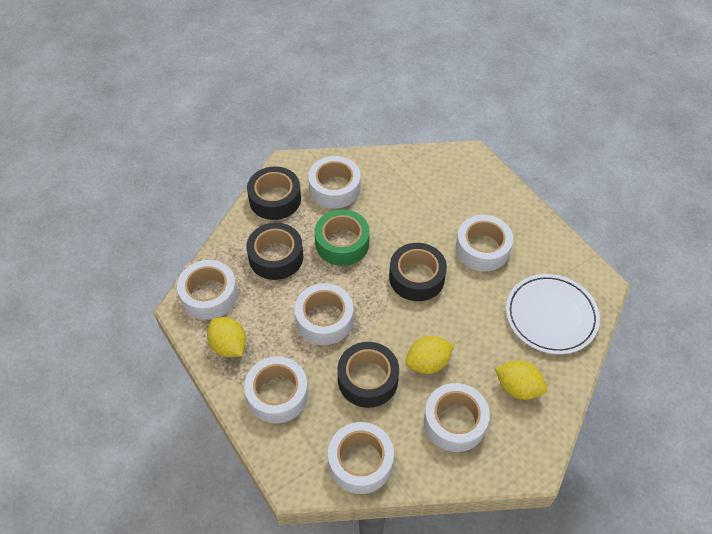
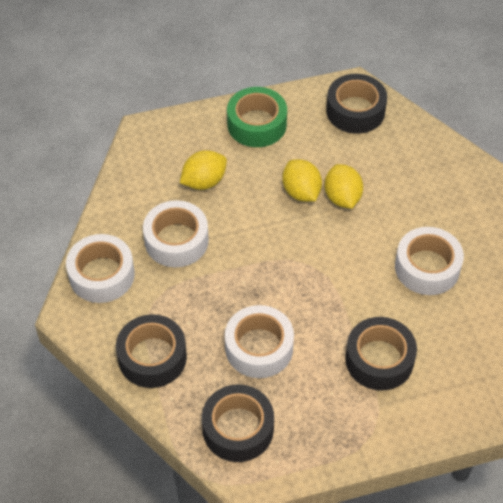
white plate: 1 -> 0
white tape: 7 -> 4

